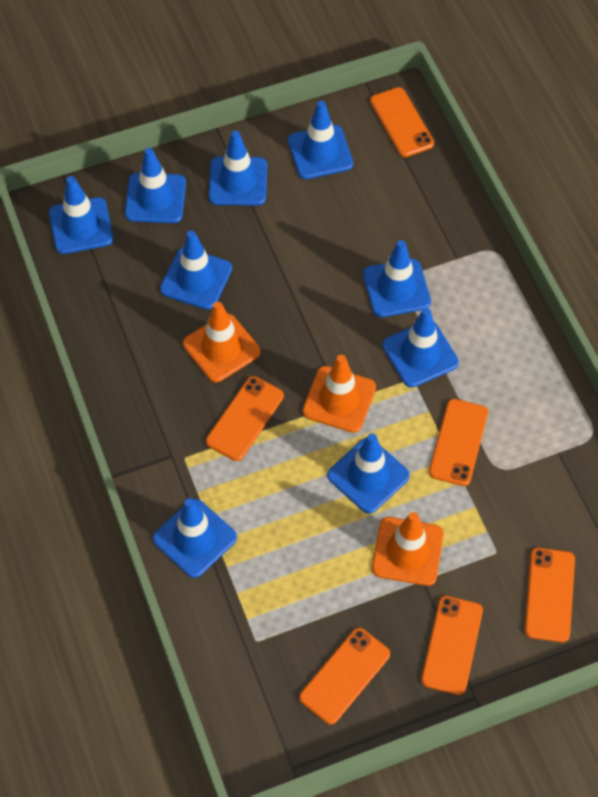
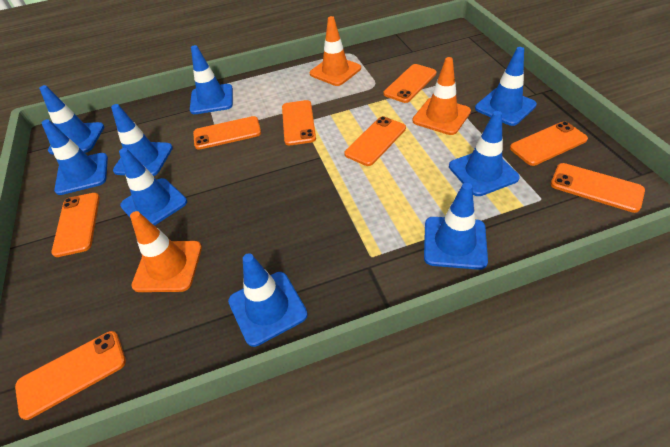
orange phone: 6 -> 8

